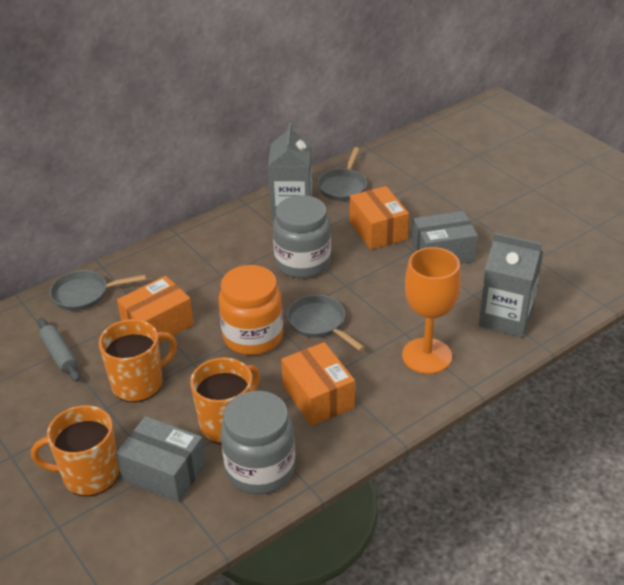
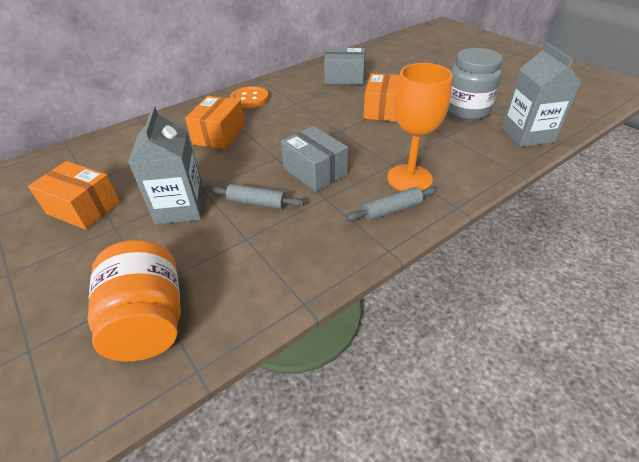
grey jar: 2 -> 1
grey pan: 3 -> 0
grey rolling pin: 1 -> 2
orange button: 0 -> 1
orange mug: 3 -> 0

